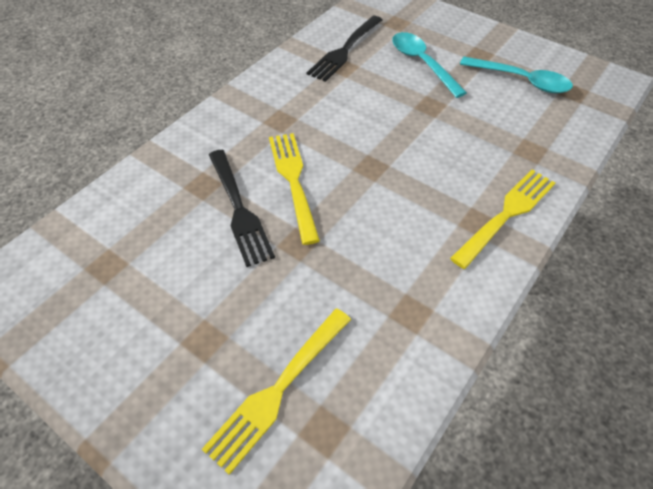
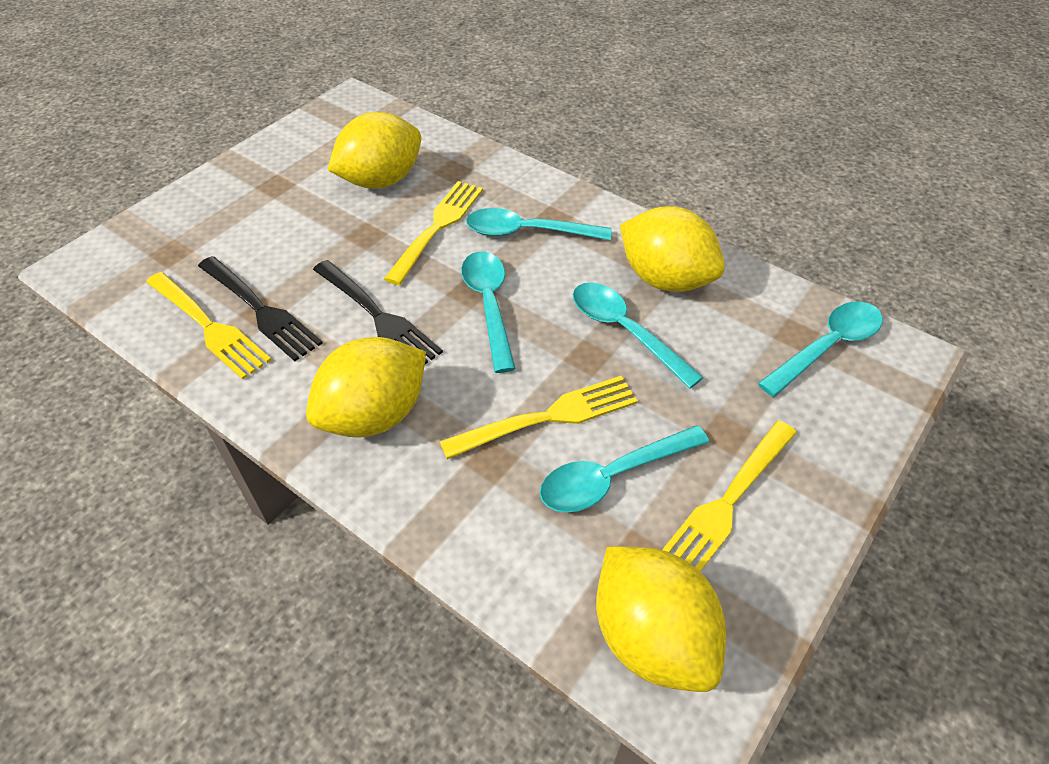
turquoise spoon: 2 -> 5
yellow fork: 3 -> 4
yellow lemon: 0 -> 4

